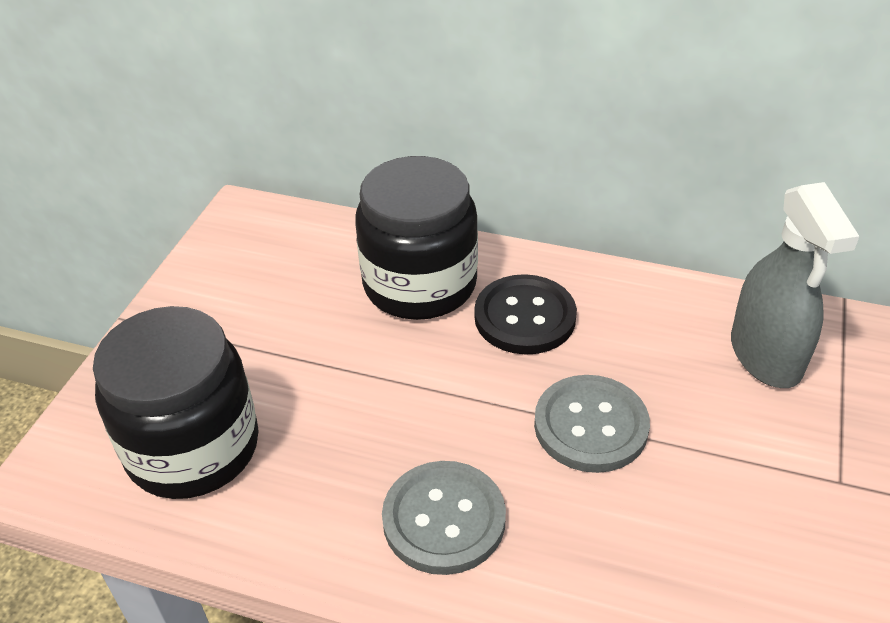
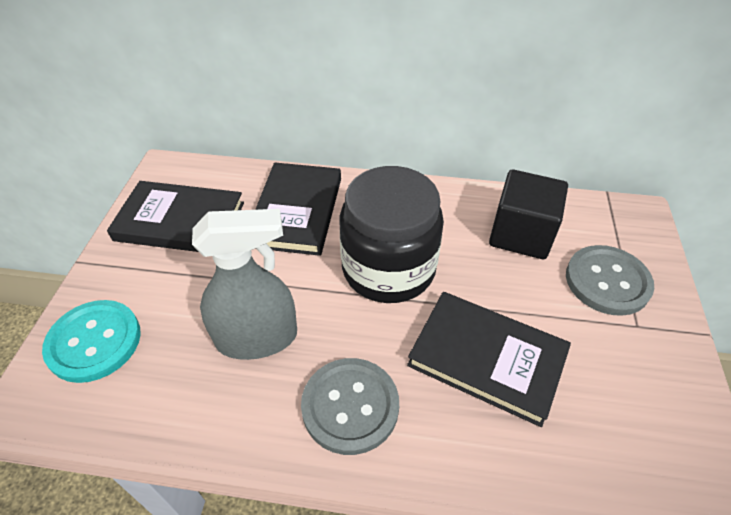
black book: 0 -> 3
black button: 1 -> 0
black cube: 0 -> 1
black jar: 2 -> 1
turquoise button: 0 -> 1

